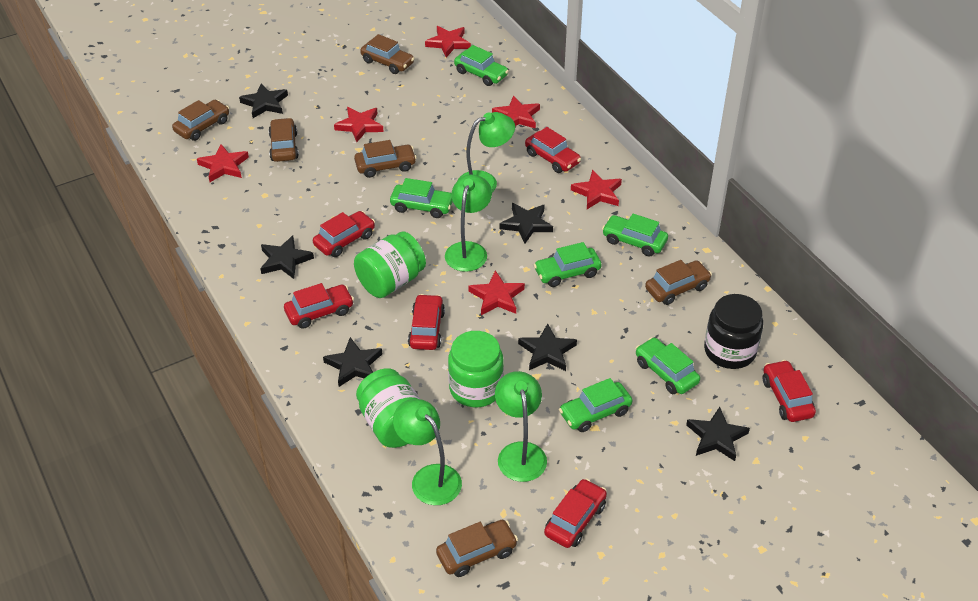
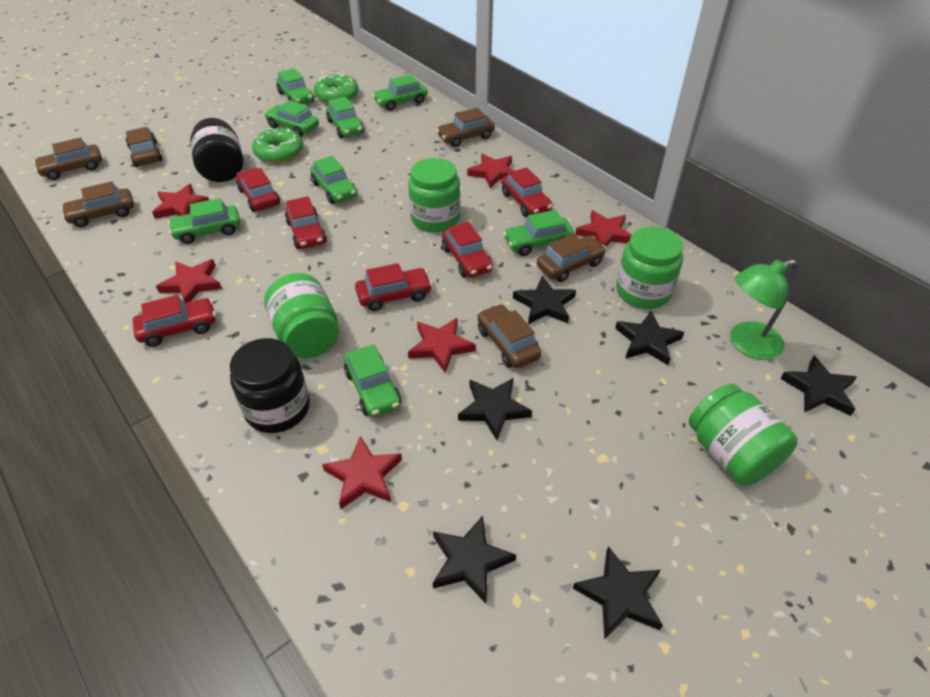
black jar: 1 -> 2
green car: 6 -> 8
green donut: 0 -> 2
green jar: 3 -> 4
green lamp: 4 -> 1

